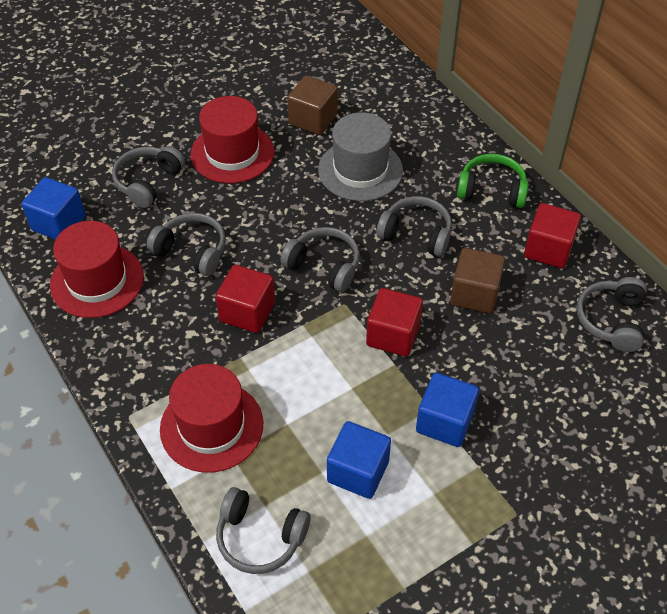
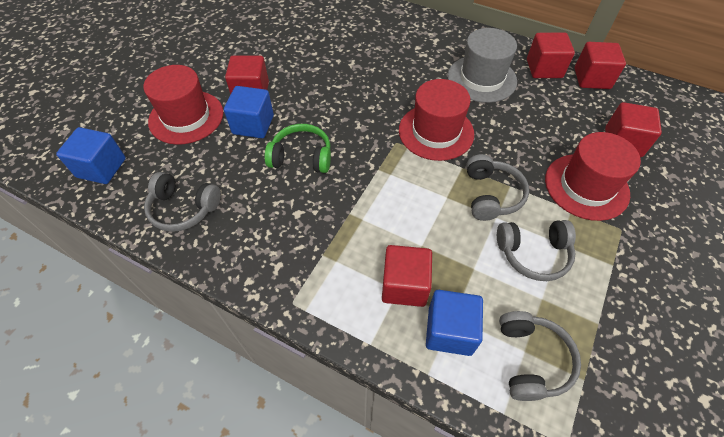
brown cube: 2 -> 0
grey headphones: 6 -> 4
red cube: 3 -> 5

